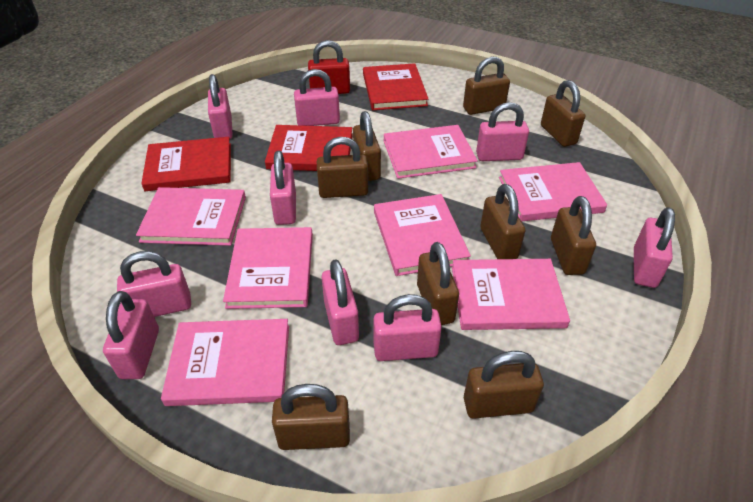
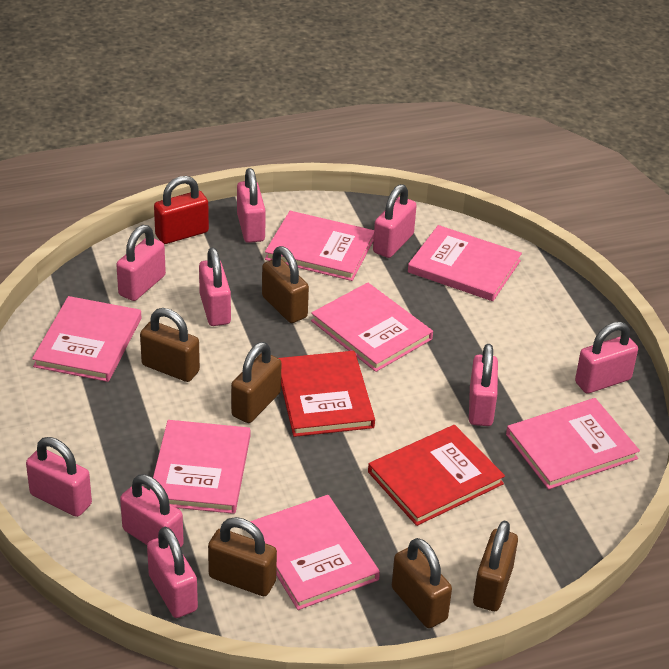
brown padlock: 9 -> 6
red book: 3 -> 2

